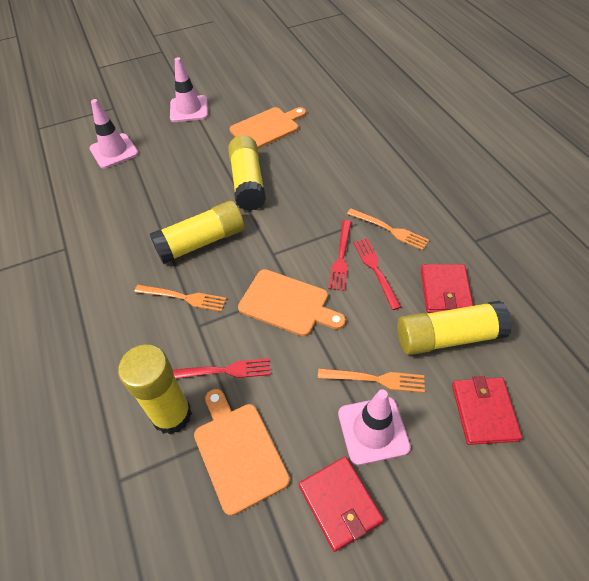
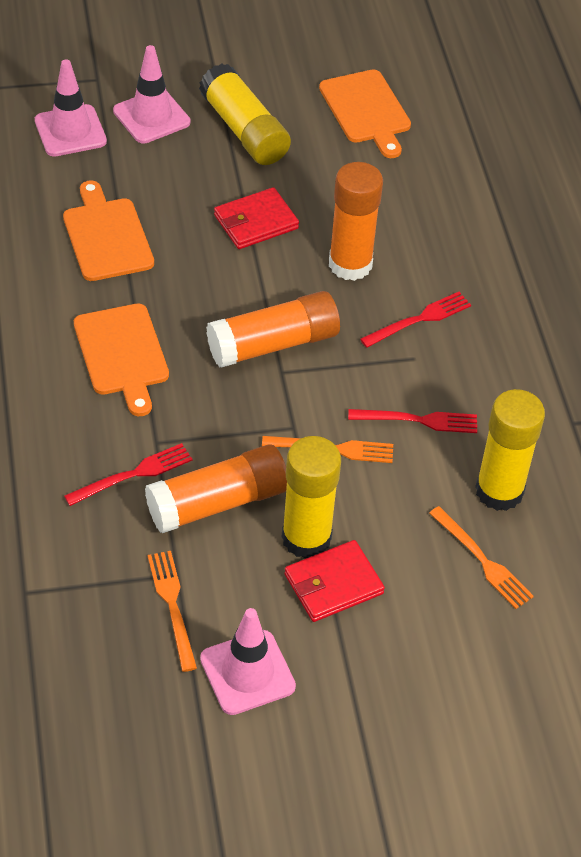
orange glue stick: 0 -> 3
red wallet: 3 -> 2
yellow glue stick: 4 -> 3

